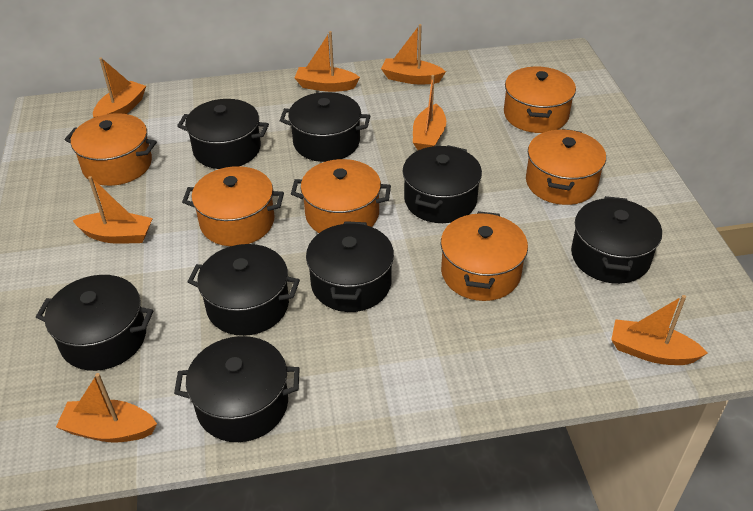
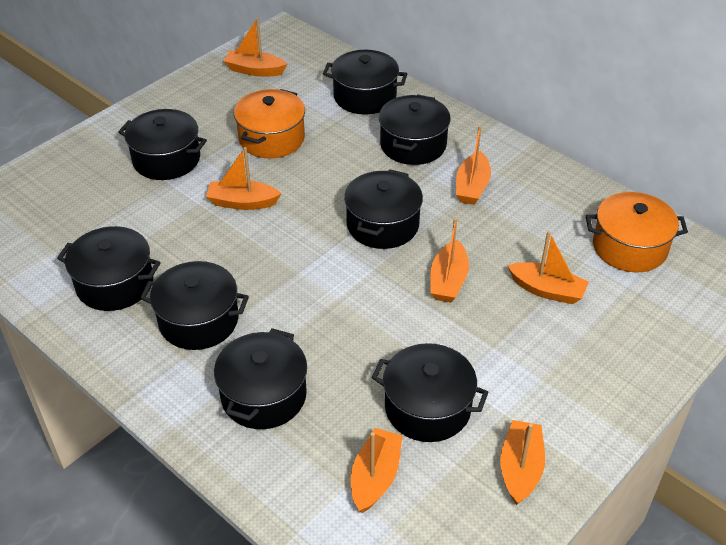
orange pot: 6 -> 2

